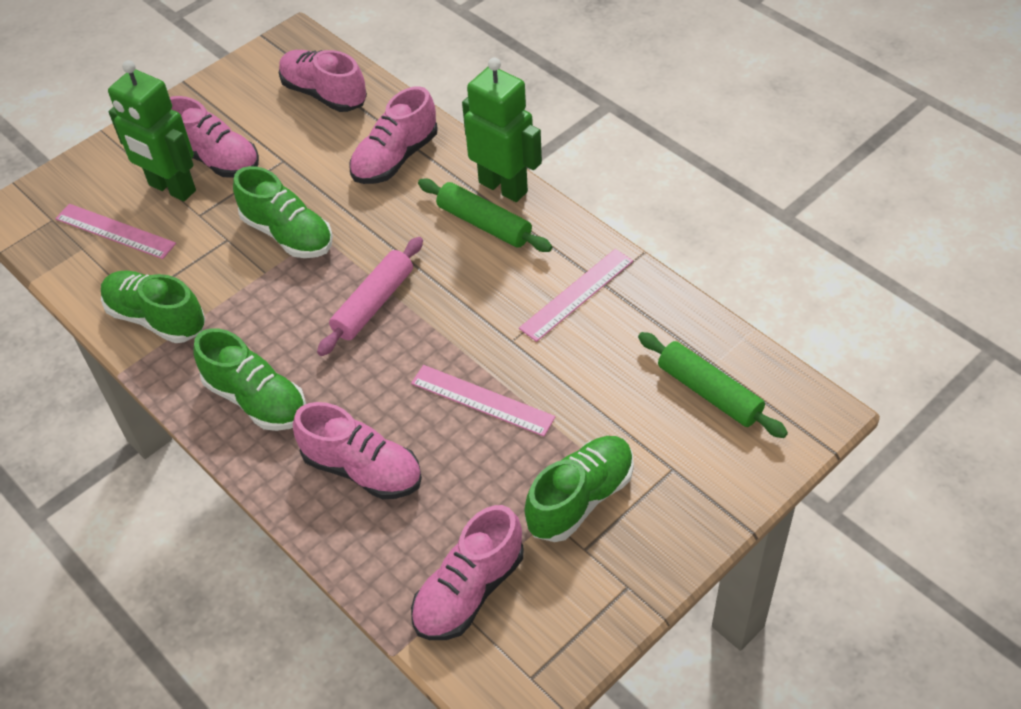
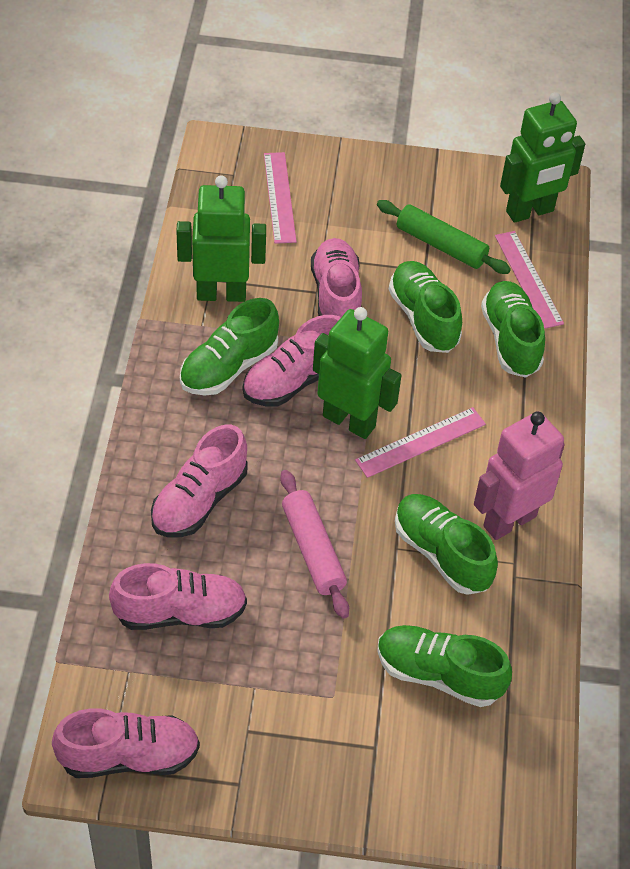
green robot: 2 -> 3
green rolling pin: 2 -> 1
green shoe: 4 -> 5
pink robot: 0 -> 1

